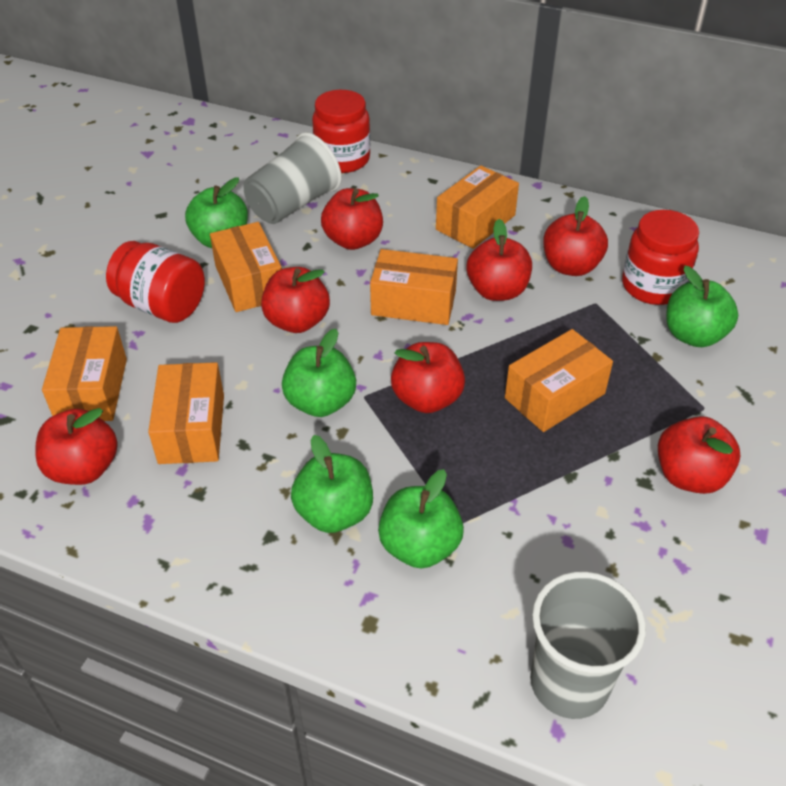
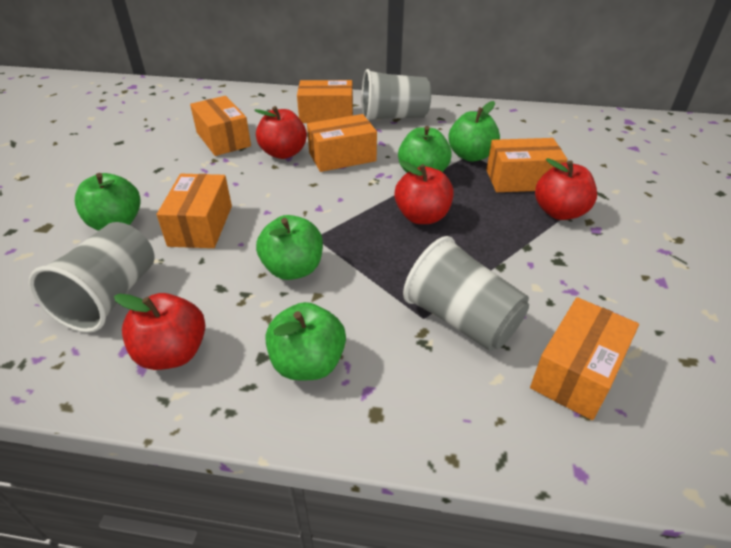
grey cup: 2 -> 3
red apple: 7 -> 4
red jar: 3 -> 0

